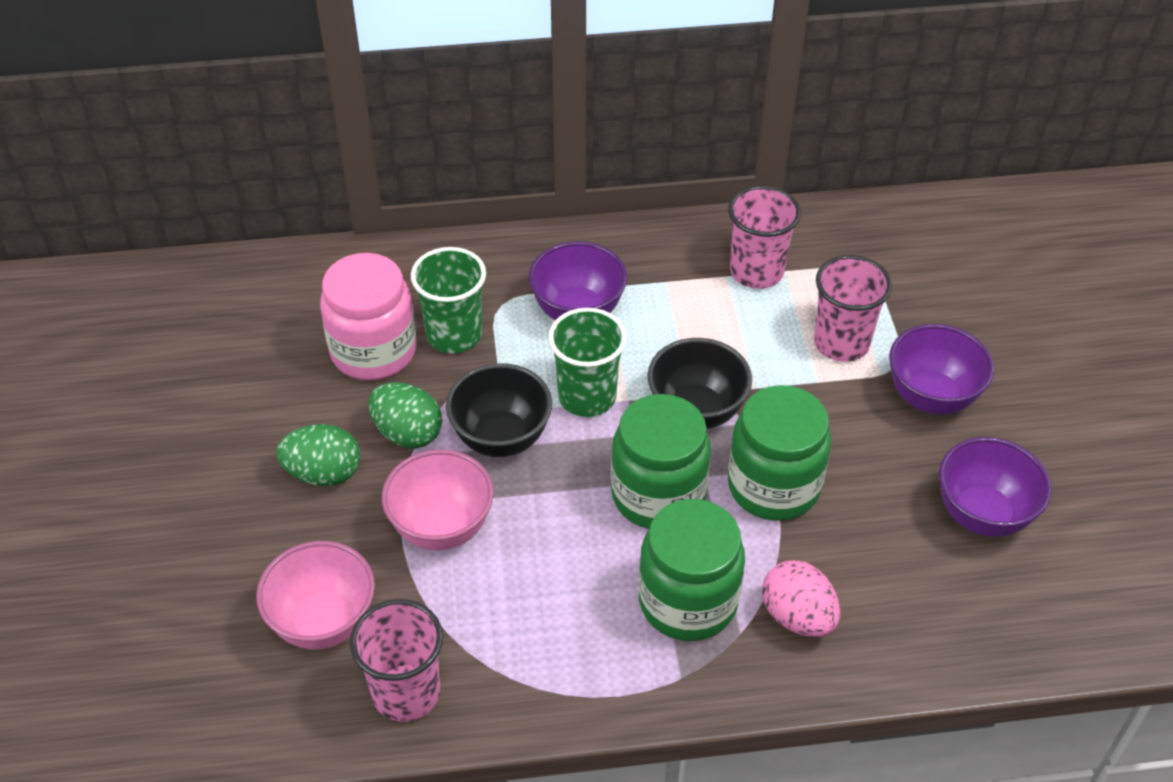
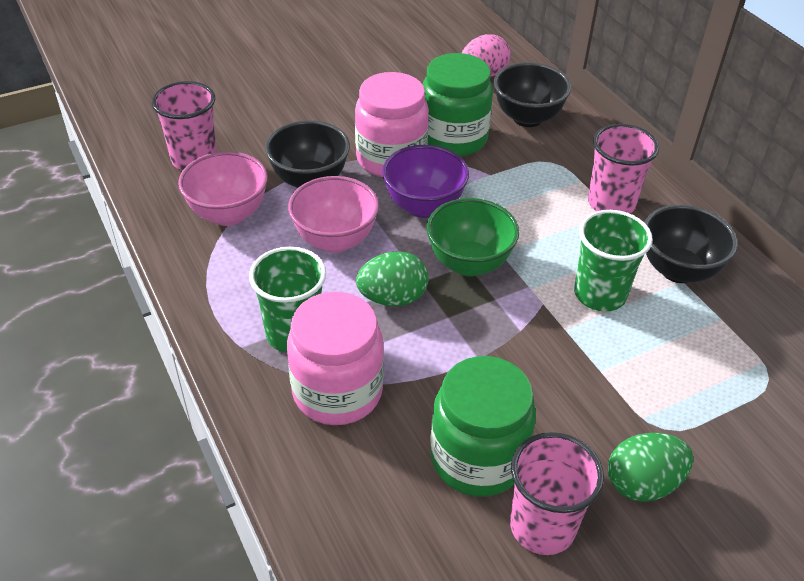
black bowl: 2 -> 3
green bowl: 0 -> 1
green jar: 3 -> 2
pink jar: 1 -> 2
purple bowl: 3 -> 1

